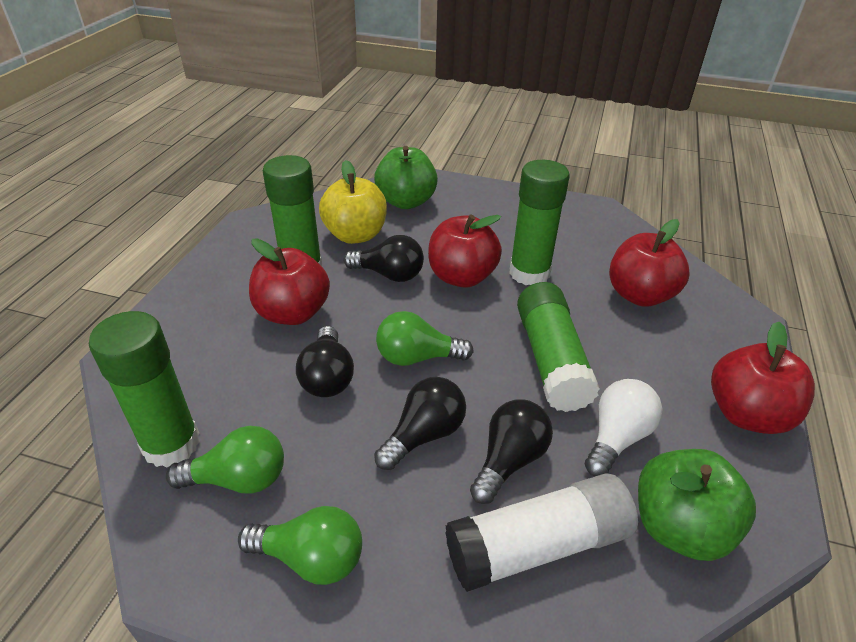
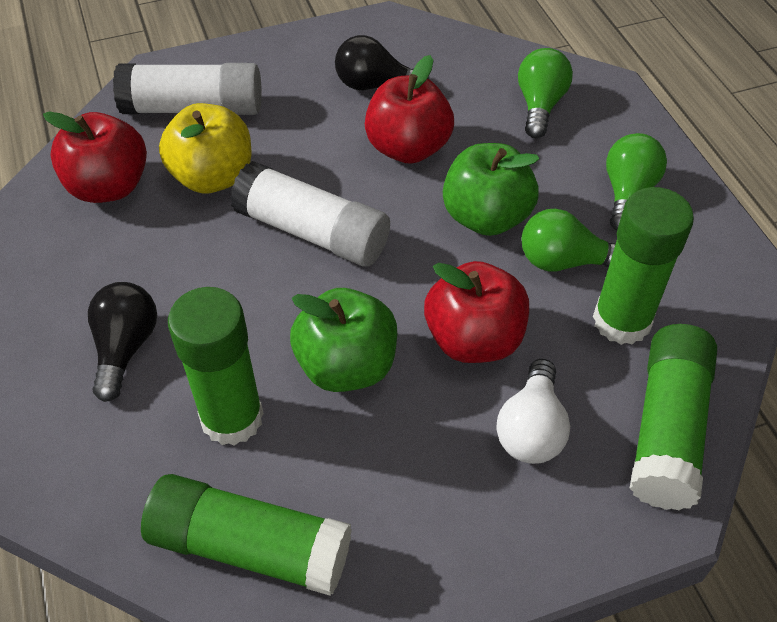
black light bulb: 4 -> 2
red apple: 4 -> 3
white glue stick: 1 -> 2

